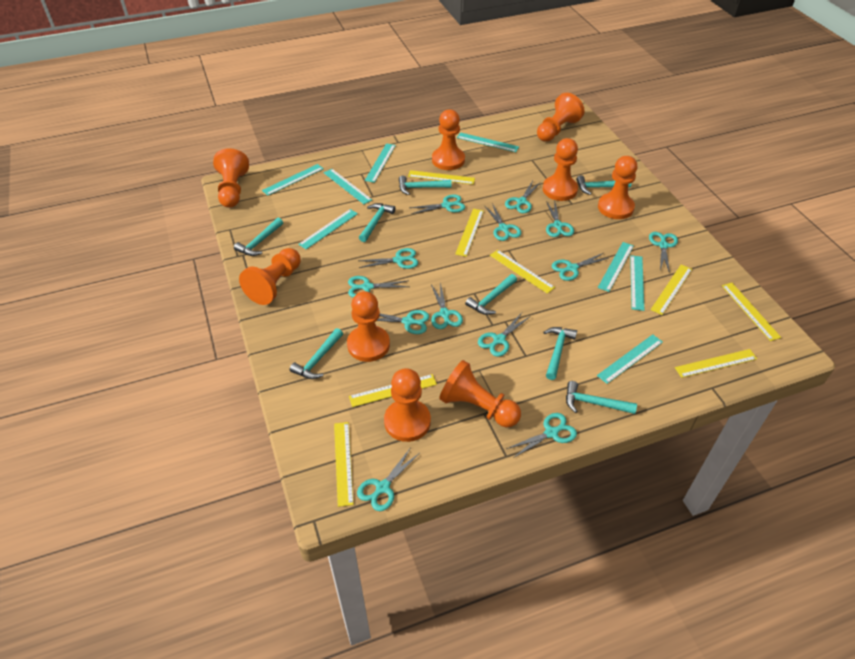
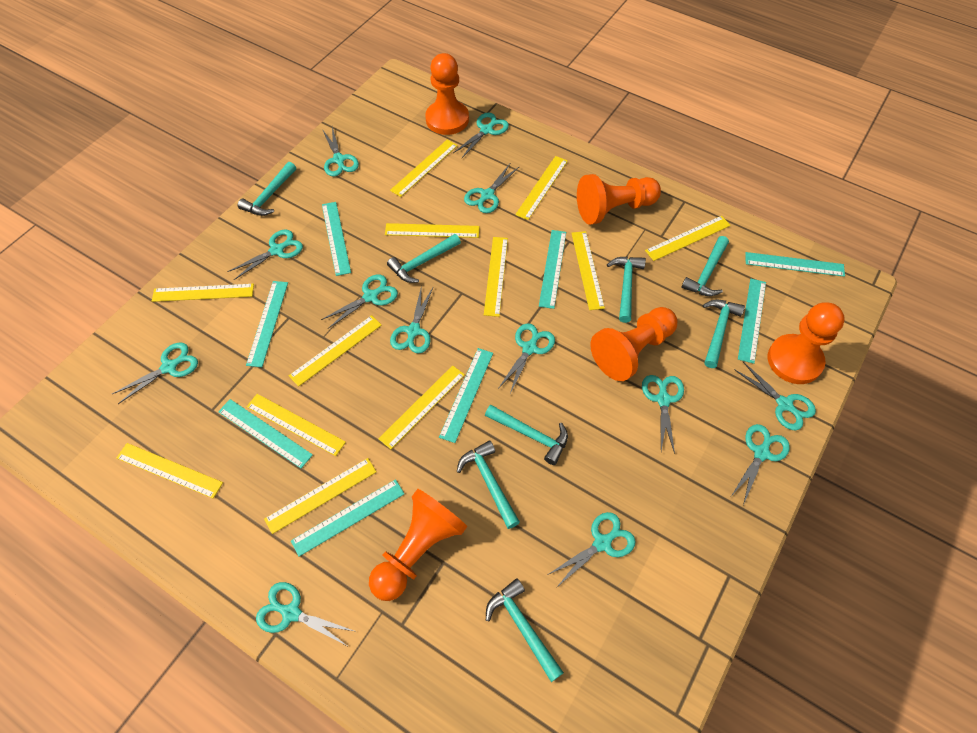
orange pawn: 9 -> 5
yellow ruler: 8 -> 12

